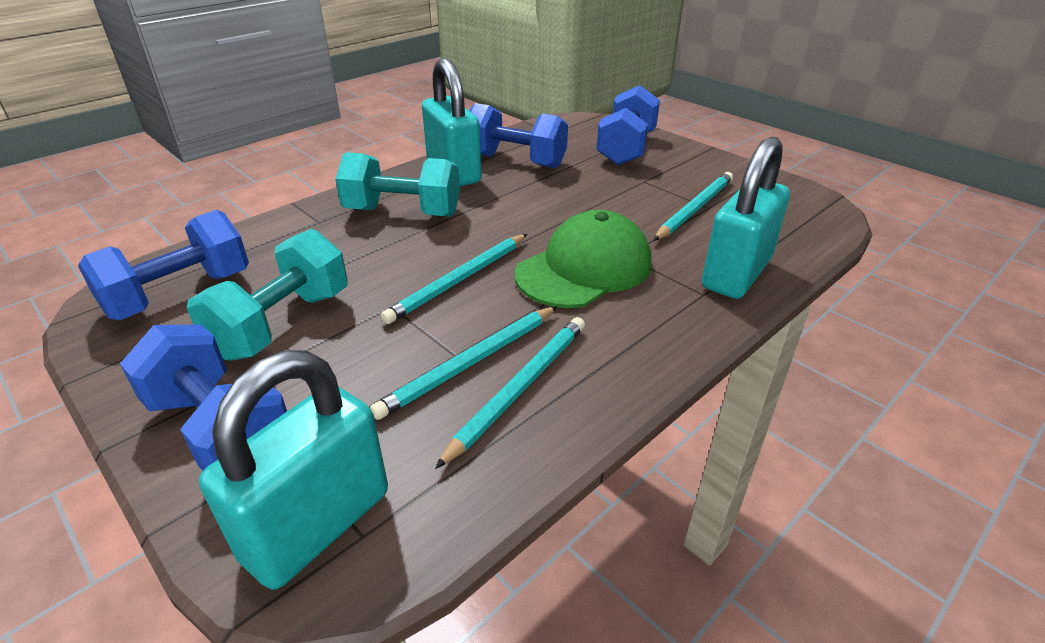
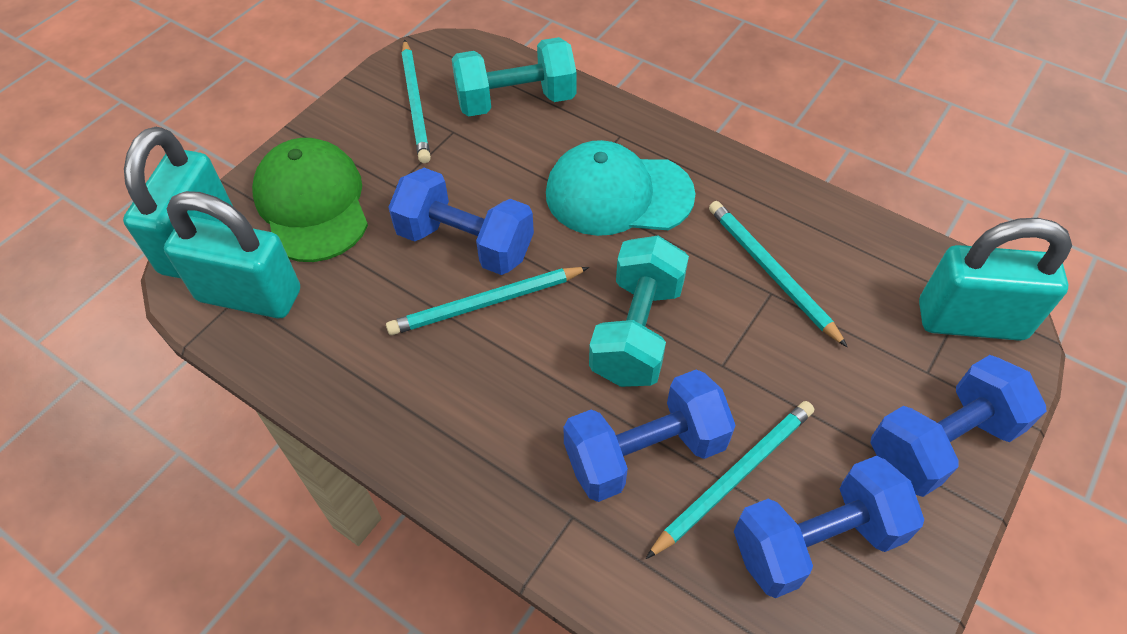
turquoise cap: 0 -> 1

